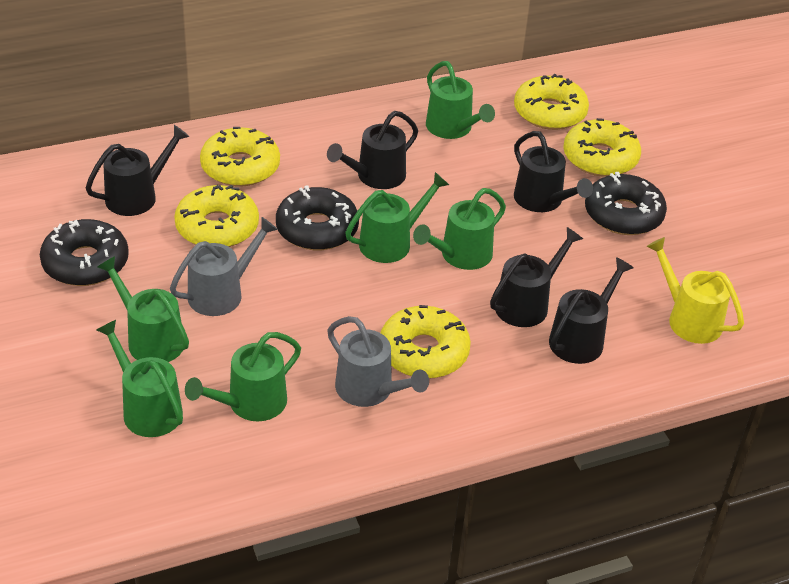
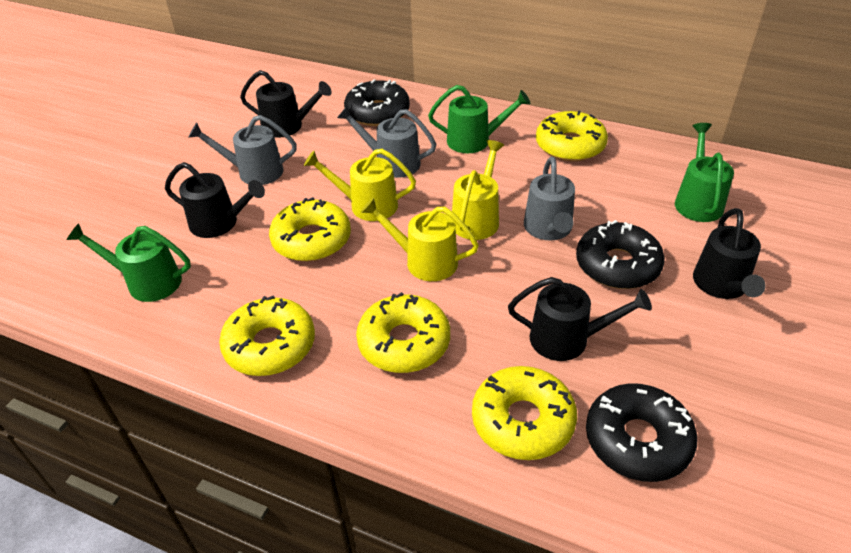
black watering can: 5 -> 4
green watering can: 6 -> 3
grey watering can: 2 -> 3
yellow watering can: 1 -> 3

